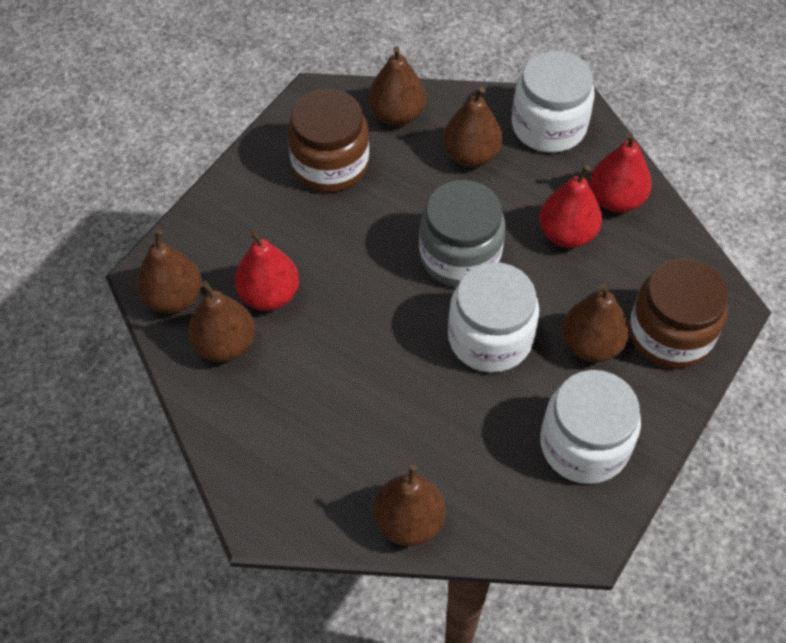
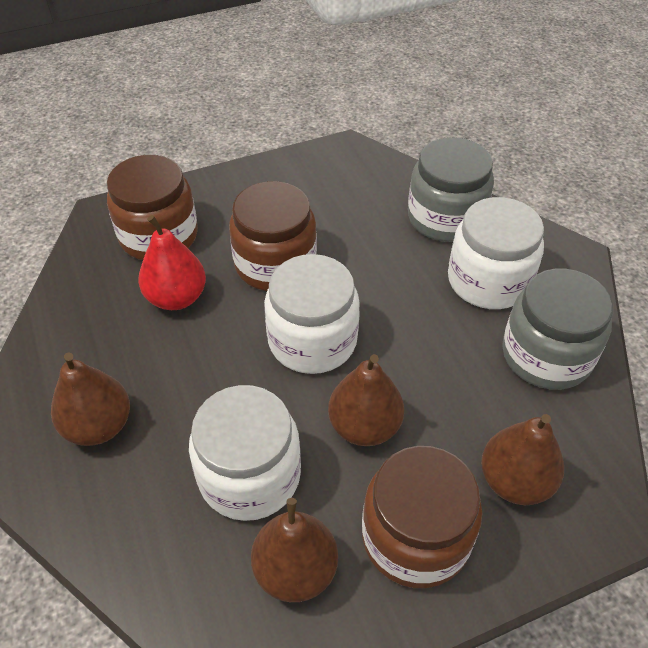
brown jar: 2 -> 3
brown pear: 6 -> 4
grey jar: 1 -> 2
red pear: 3 -> 1

